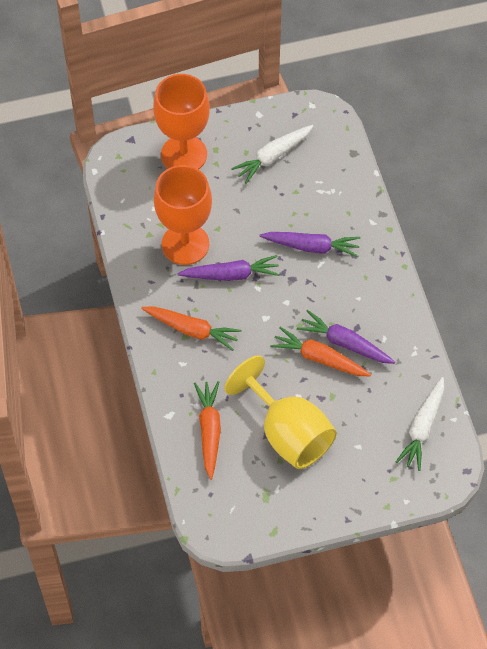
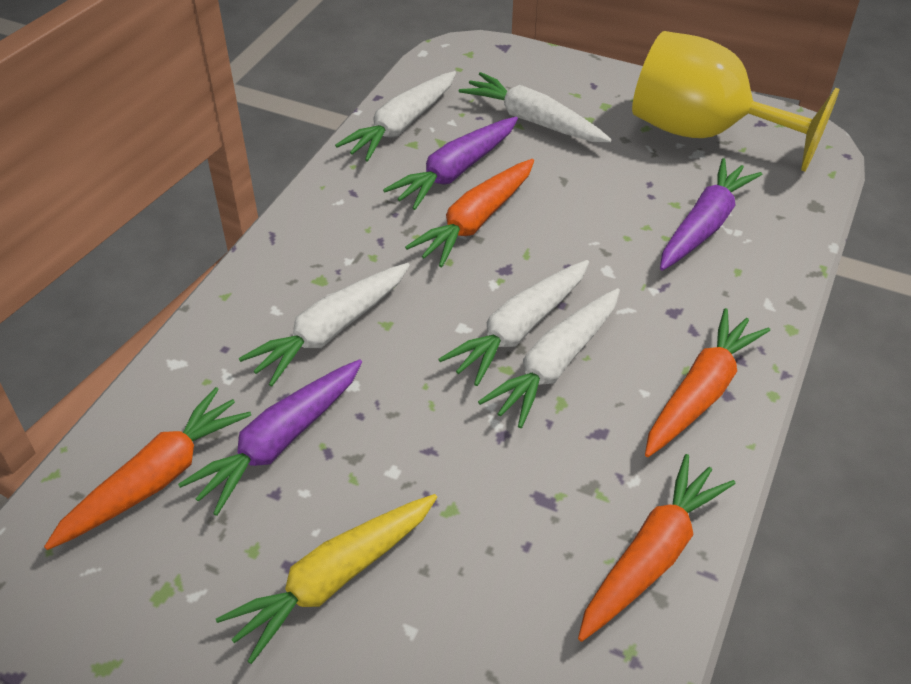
orange carrot: 3 -> 4
orange goblet: 2 -> 0
white carrot: 2 -> 5
yellow carrot: 0 -> 1

